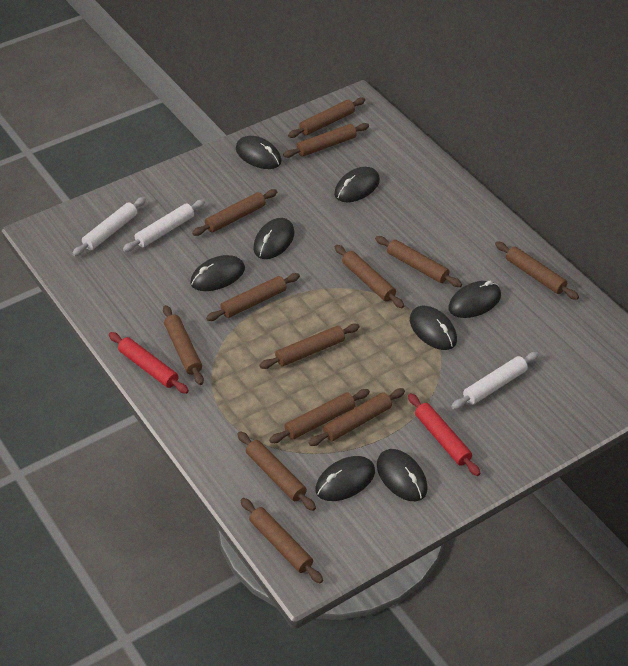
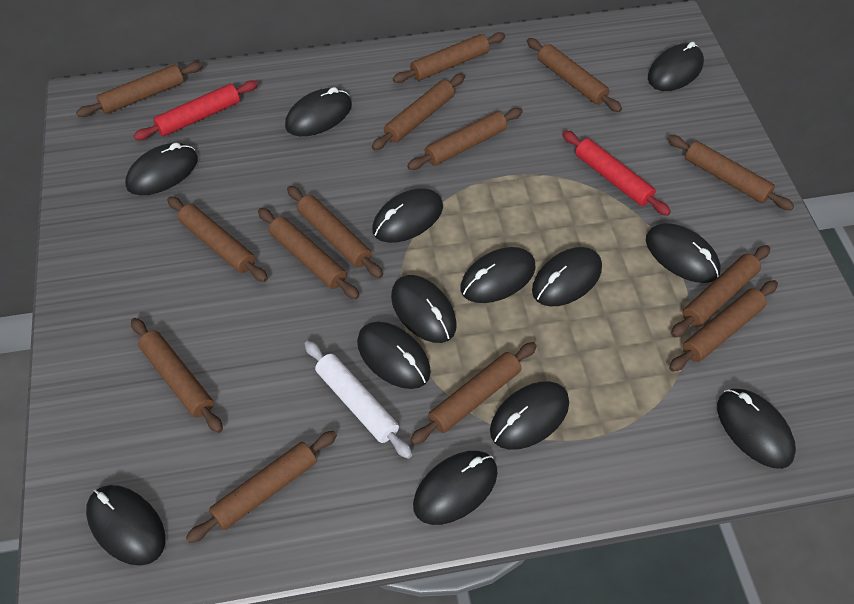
black mouse: 8 -> 13
brown rolling pin: 13 -> 14
white rolling pin: 3 -> 1

